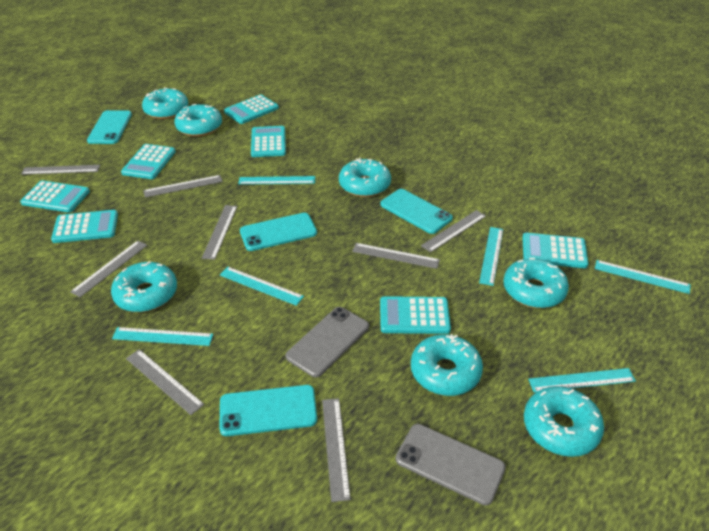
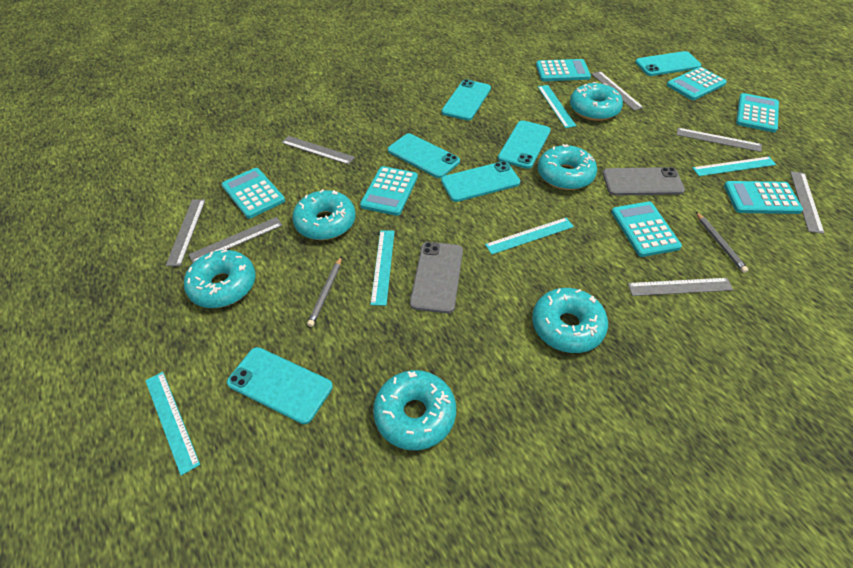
grey pencil: 0 -> 2
grey ruler: 8 -> 7
turquoise donut: 7 -> 6
turquoise phone: 4 -> 6
turquoise ruler: 6 -> 5

